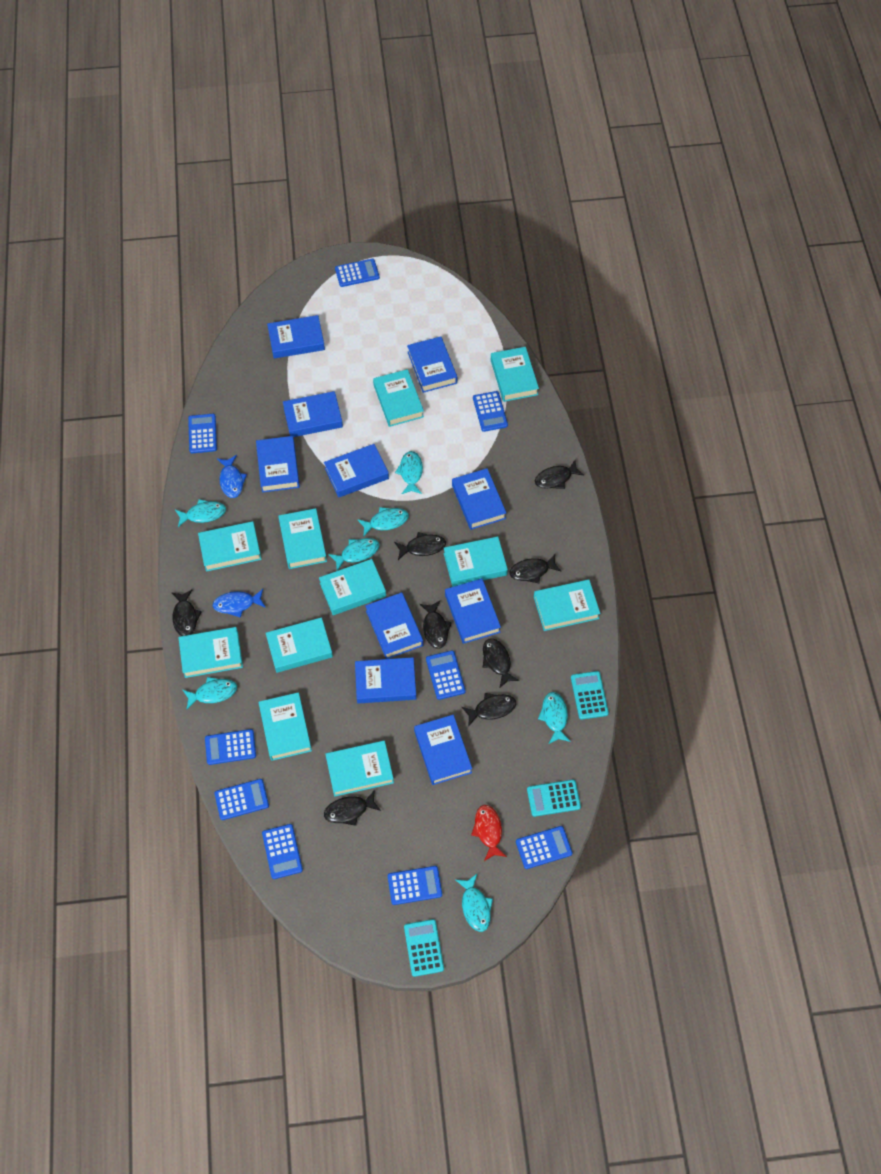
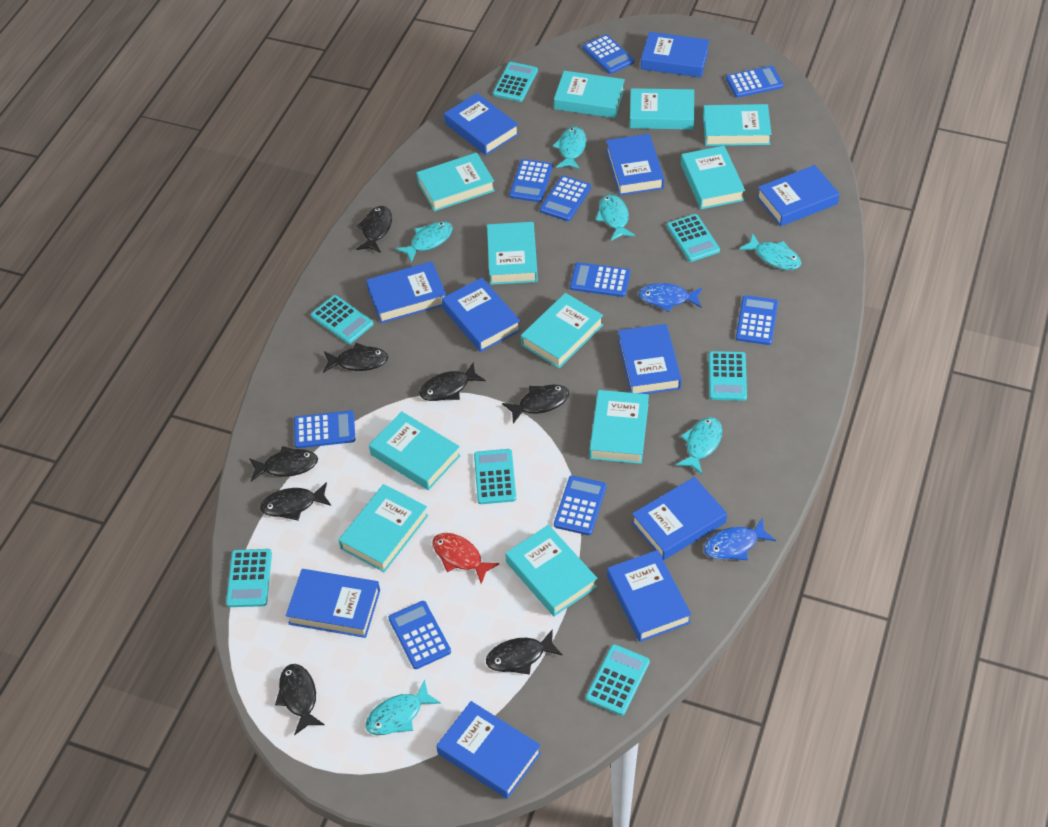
blue book: 10 -> 11
turquoise calculator: 3 -> 7
turquoise fish: 7 -> 6

